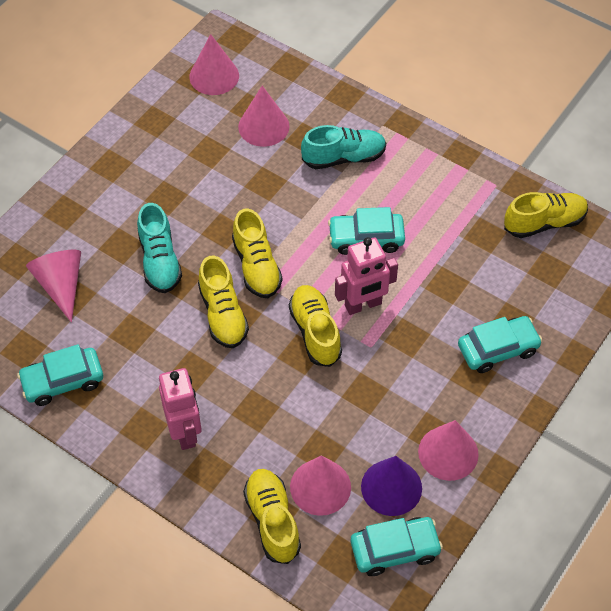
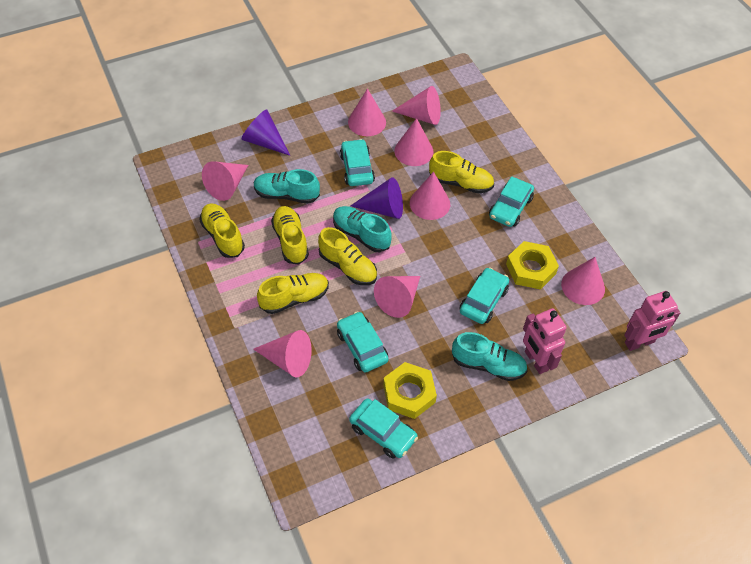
pink cone: 5 -> 8
purple cone: 1 -> 2
turquoise car: 4 -> 5
turquoise shoe: 2 -> 3
yellow nut: 0 -> 2

